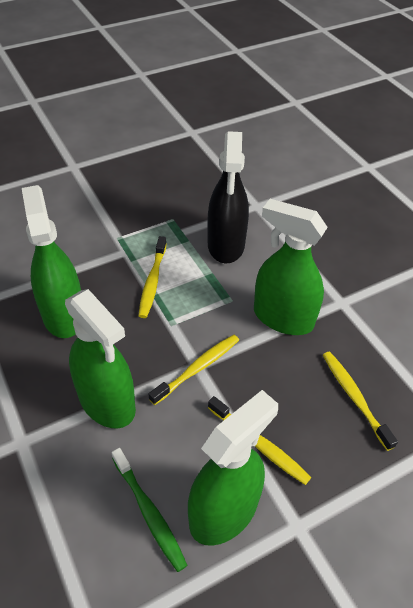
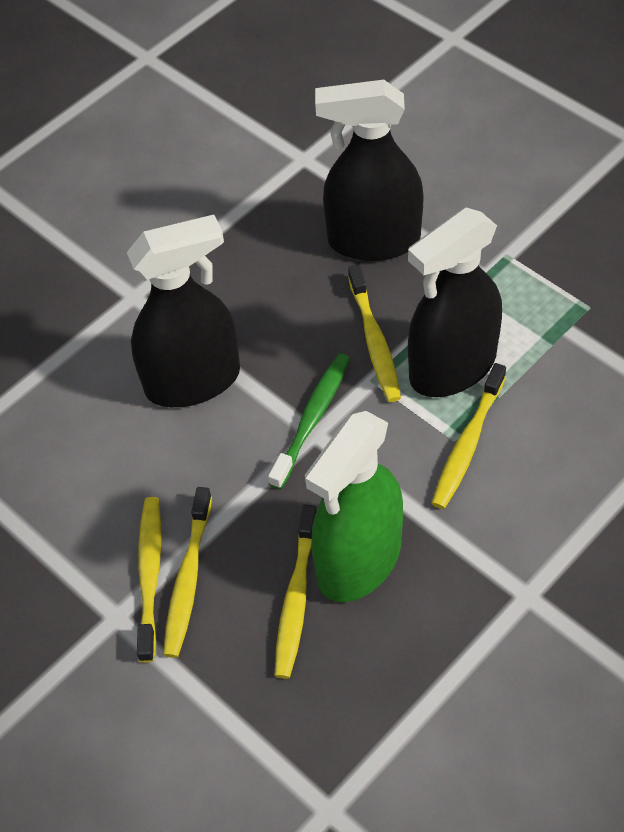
black spray bottle: 1 -> 3
green spray bottle: 4 -> 1
yellow toothbrush: 4 -> 5

